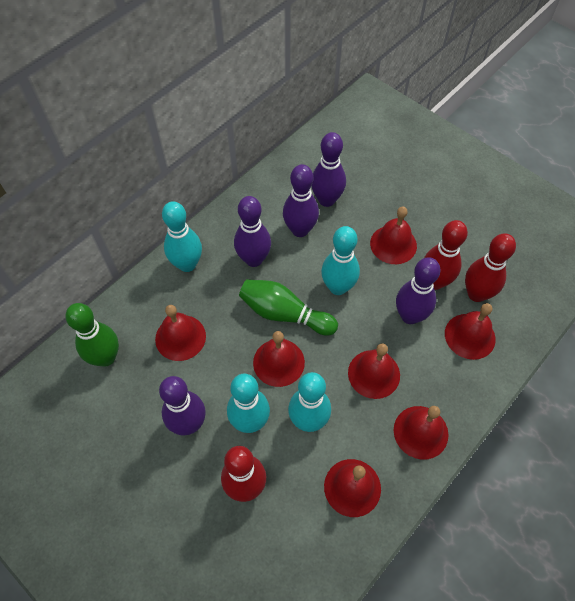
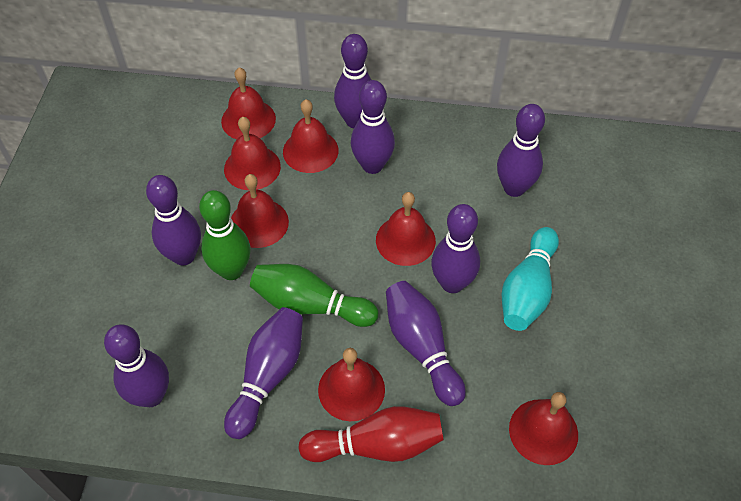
purple bowling pin: 5 -> 8
red bowling pin: 3 -> 1
turquoise bowling pin: 4 -> 1

